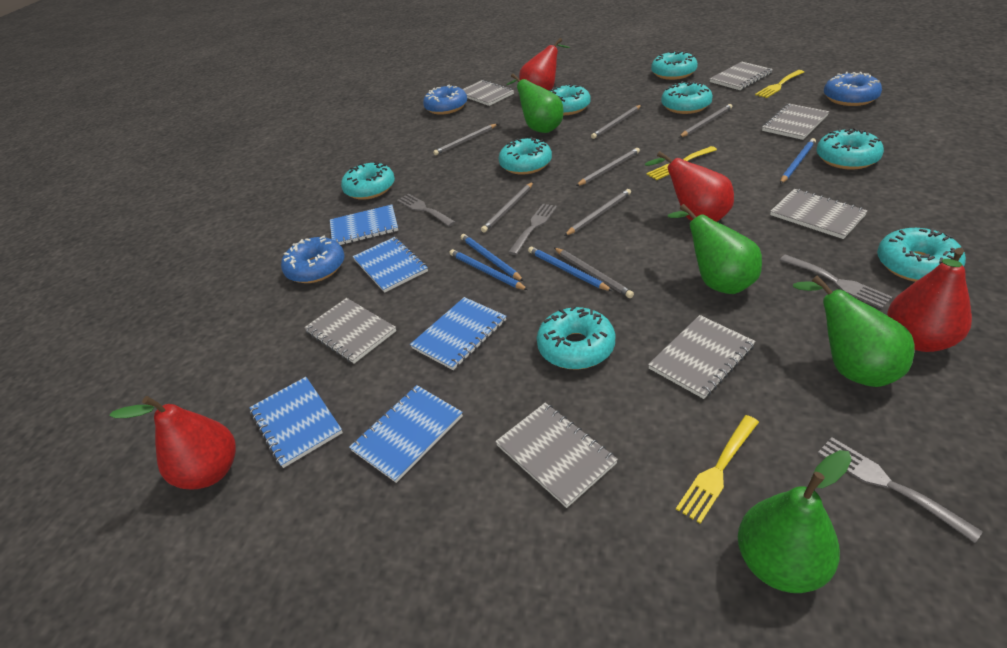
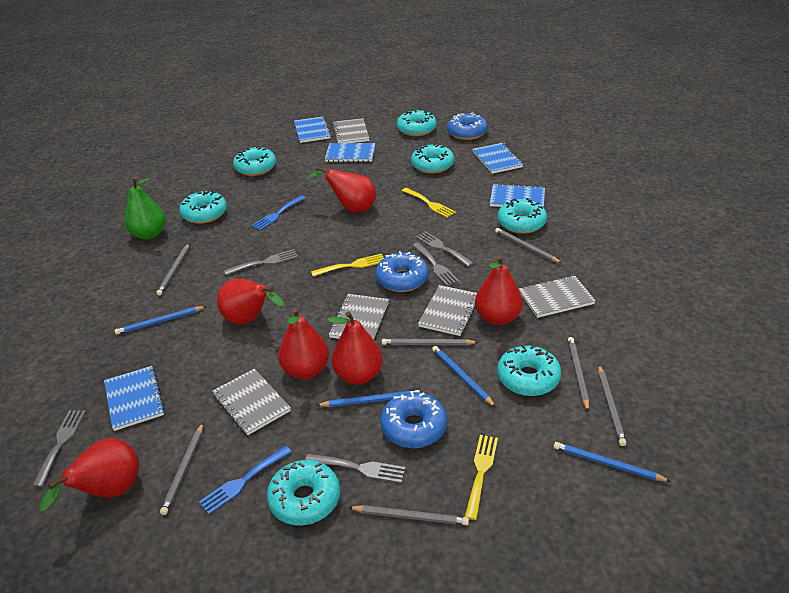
blue fork: 0 -> 2
green pear: 4 -> 1
grey fork: 4 -> 5
grey notebook: 7 -> 5
red pear: 4 -> 6
turquoise donut: 8 -> 7

